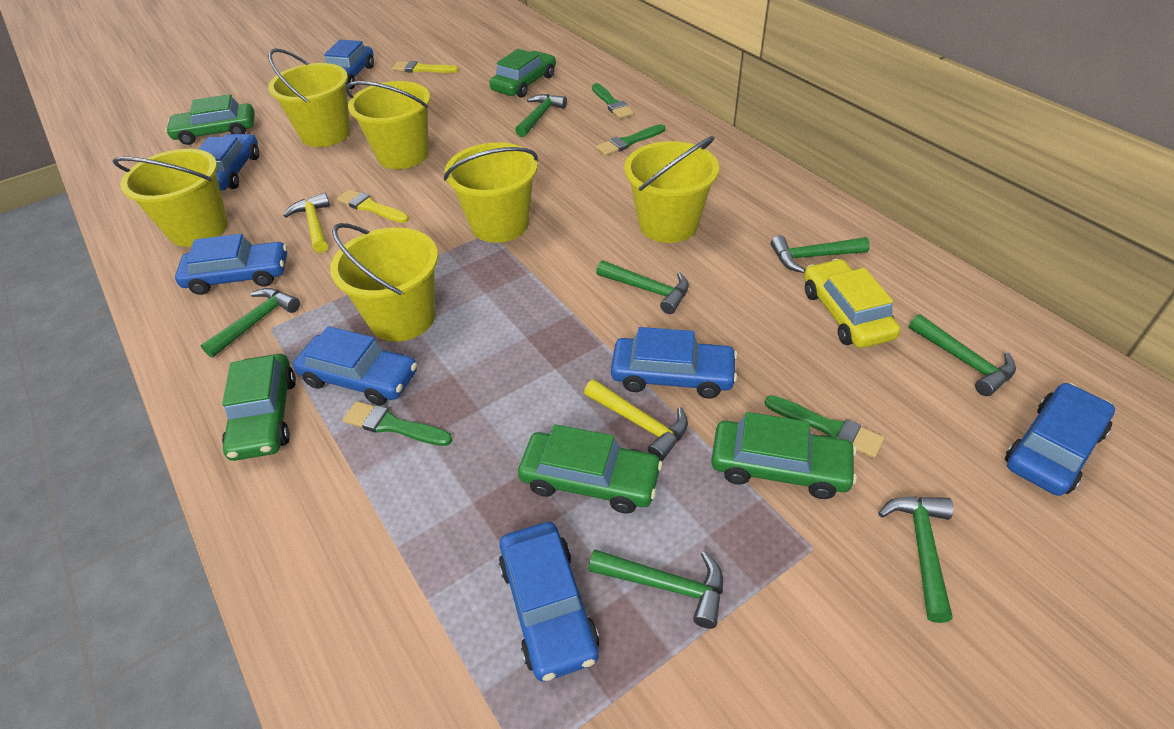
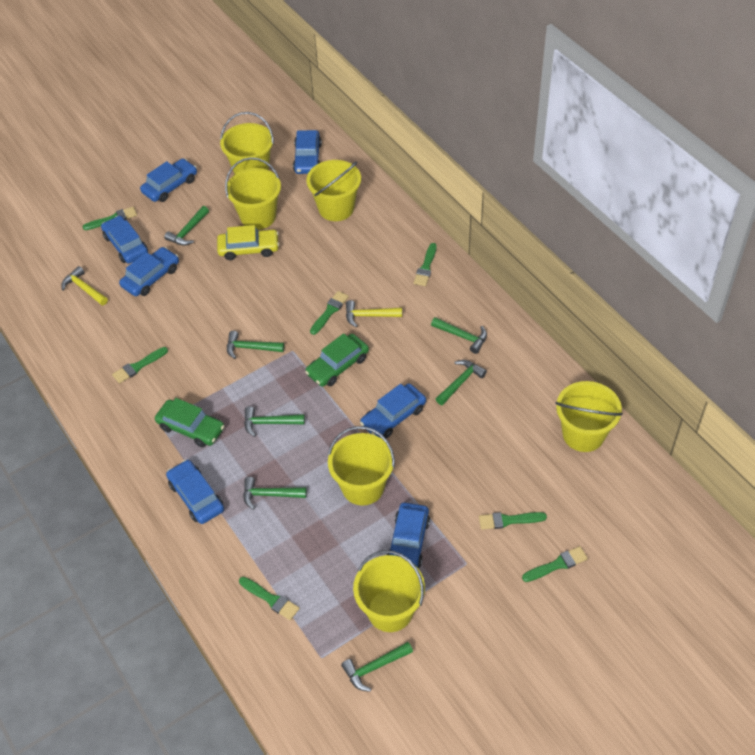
green brush: 4 -> 7
green car: 5 -> 2
yellow brush: 2 -> 0

